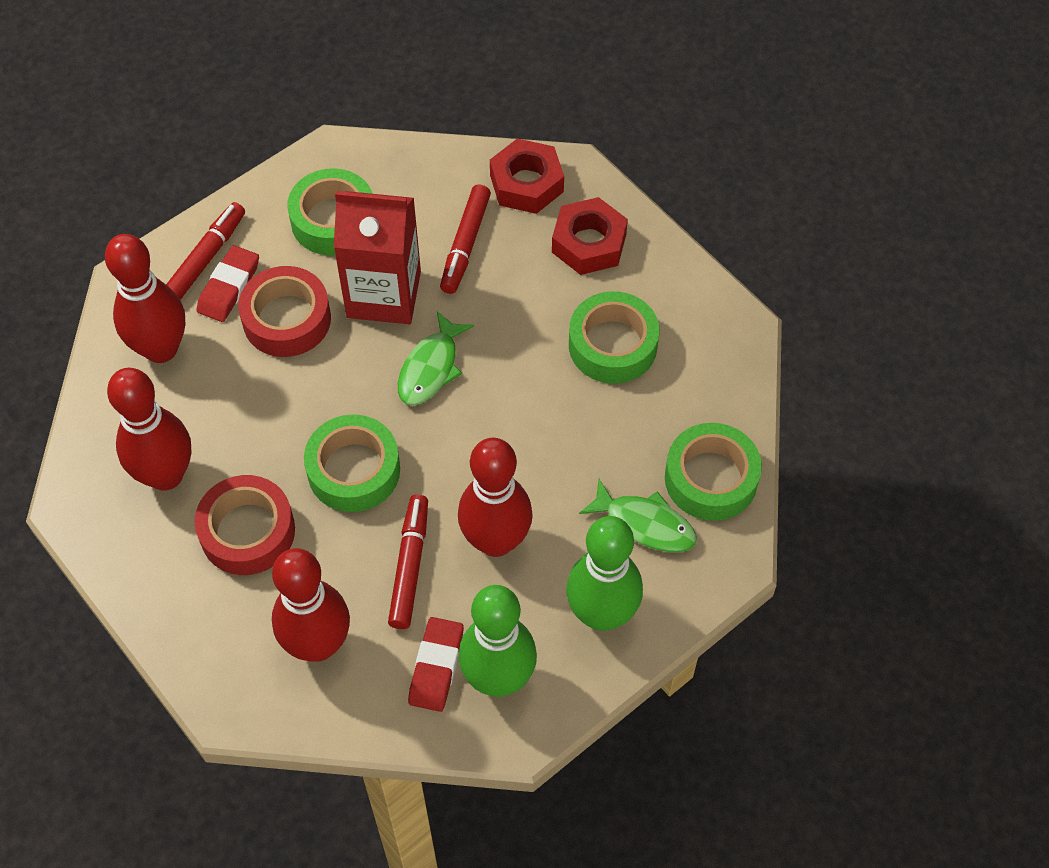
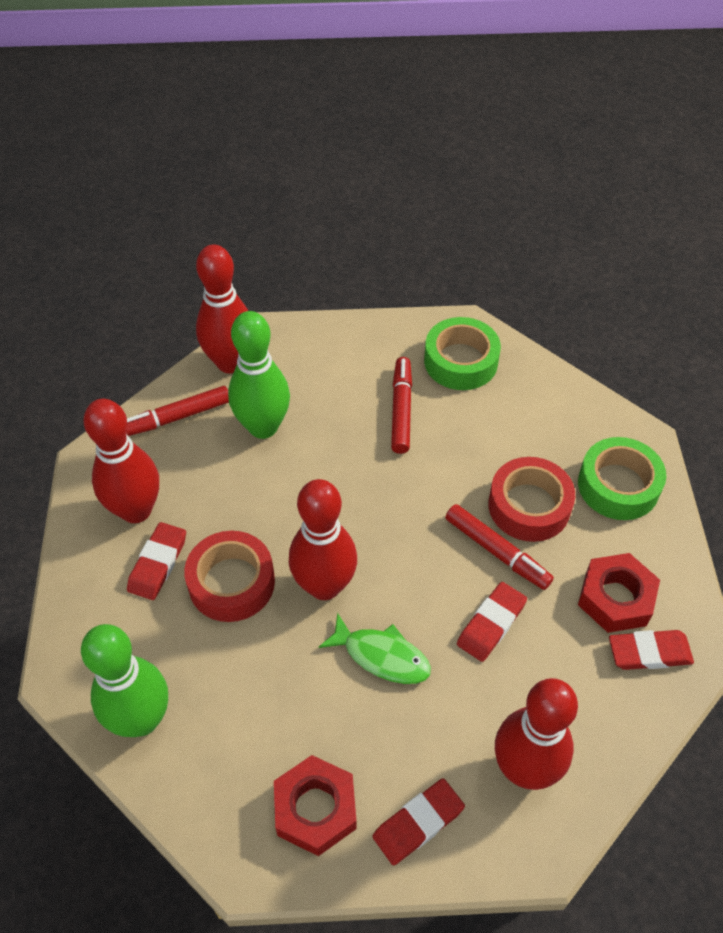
green fish: 2 -> 1
green tape: 4 -> 2
red carton: 1 -> 0
red eraser: 2 -> 4

